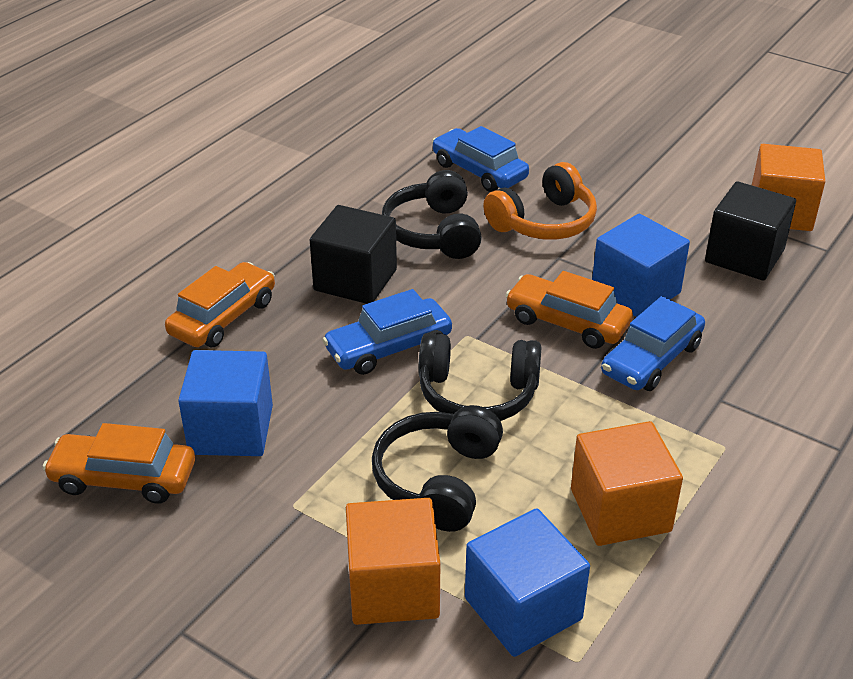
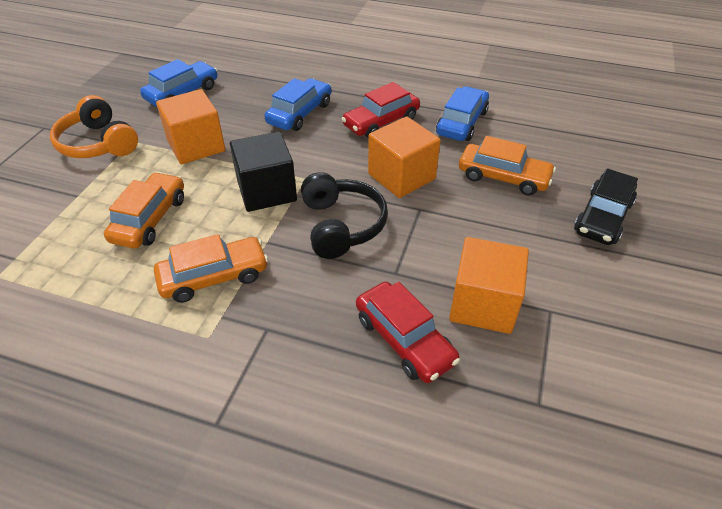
black car: 0 -> 1
black cube: 2 -> 1
black headphones: 3 -> 1
blue cube: 3 -> 0
red car: 0 -> 2

